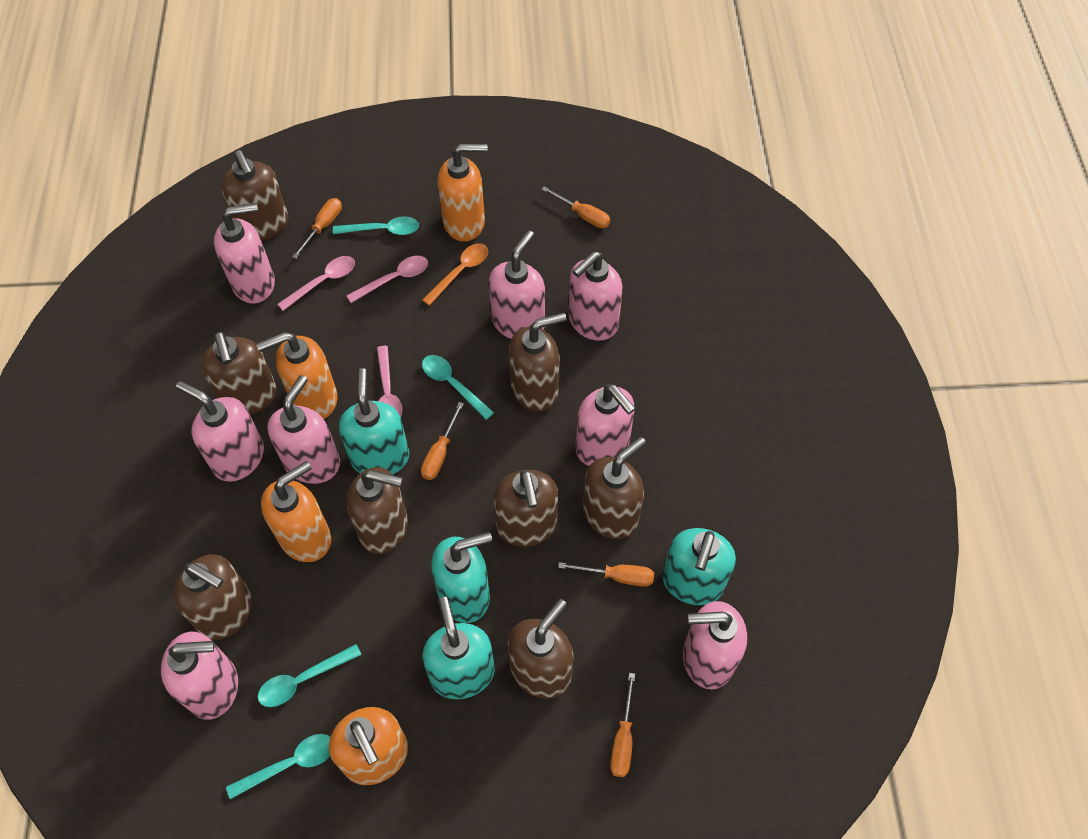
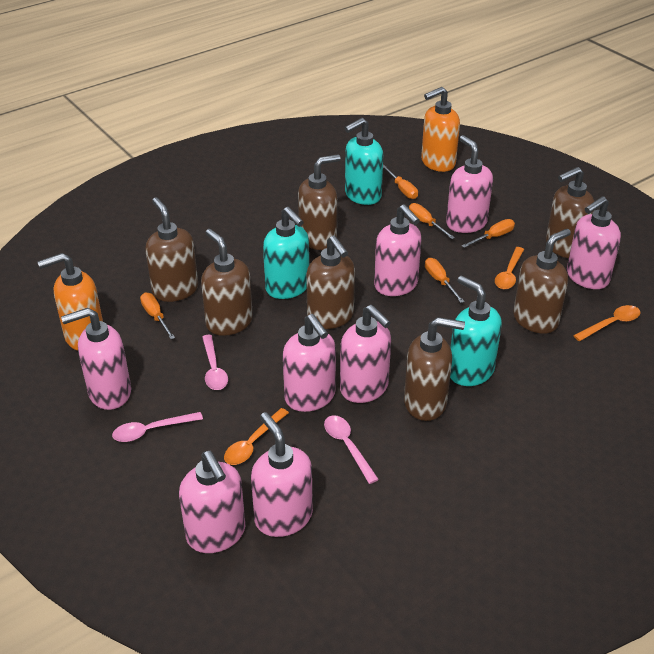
brown soap dispenser: 8 -> 7
orange soap dispenser: 4 -> 2
orange spoon: 1 -> 3
turquoise soap dispenser: 4 -> 3
turquoise spoon: 4 -> 0

